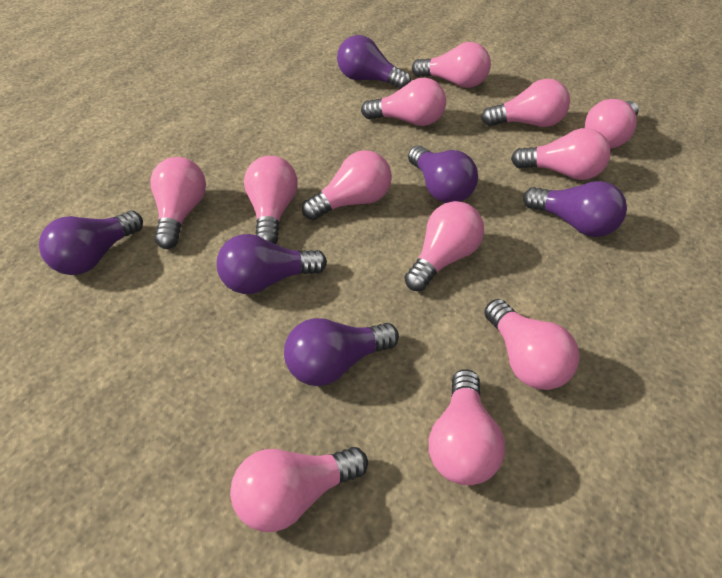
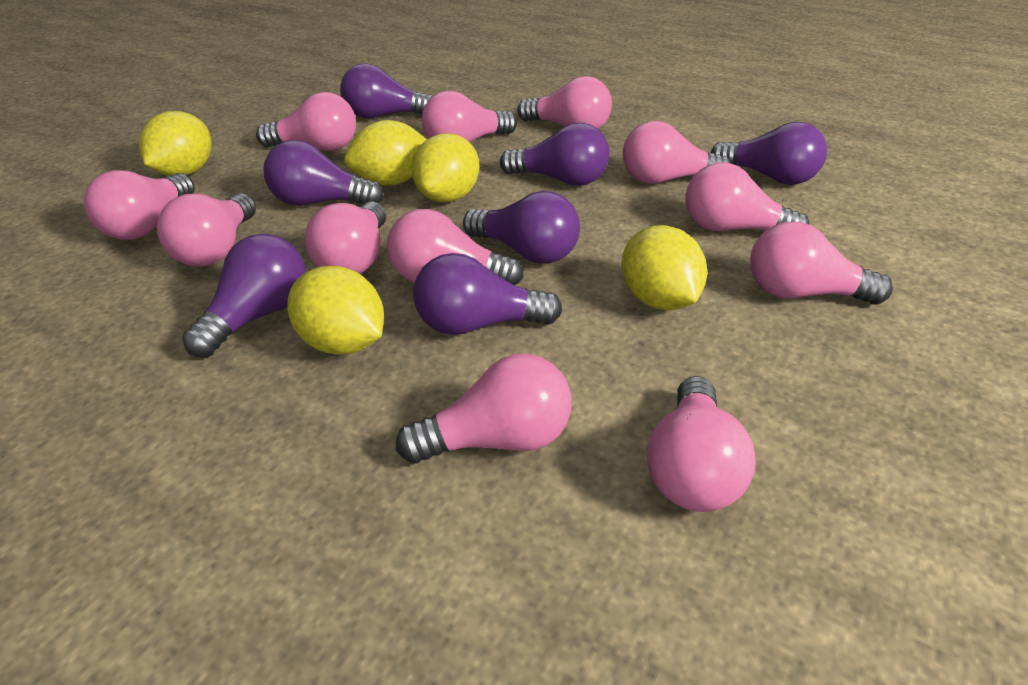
purple light bulb: 6 -> 7
yellow lemon: 0 -> 5

